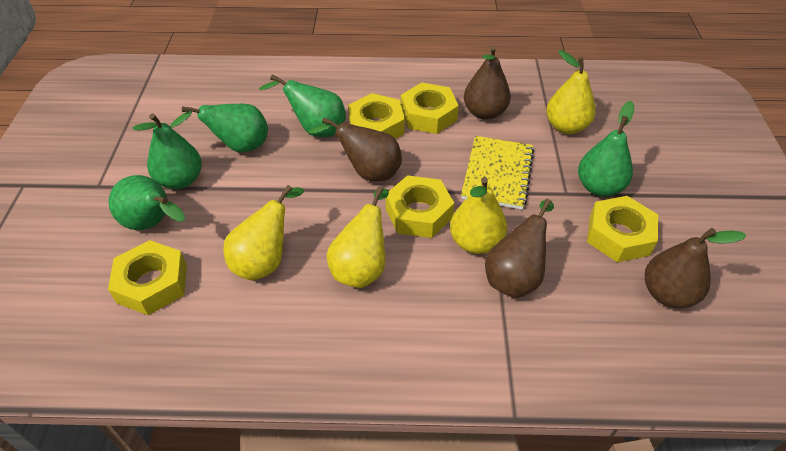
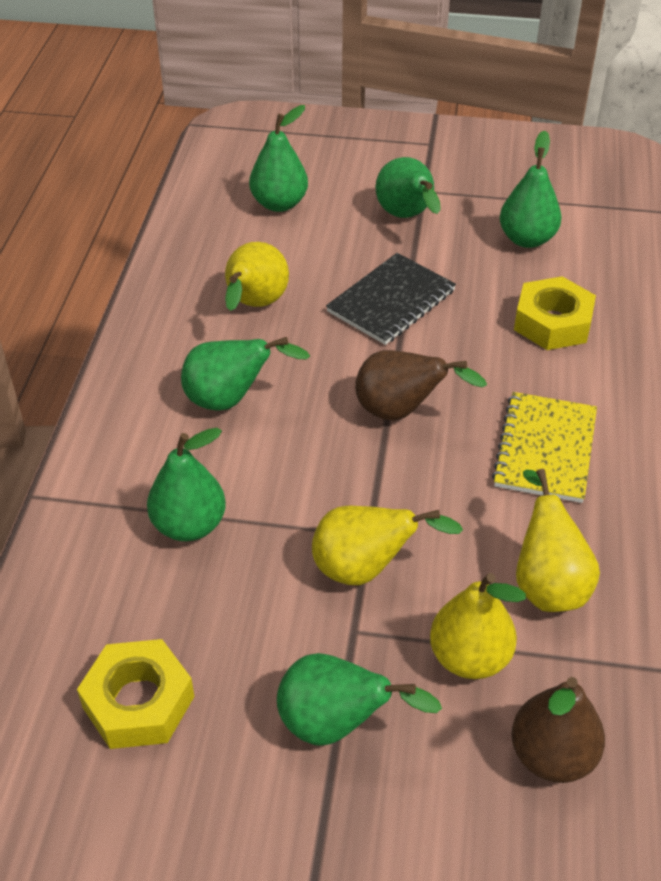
black notebook: 0 -> 1
brown pear: 4 -> 2
green pear: 5 -> 6
yellow nut: 5 -> 2

